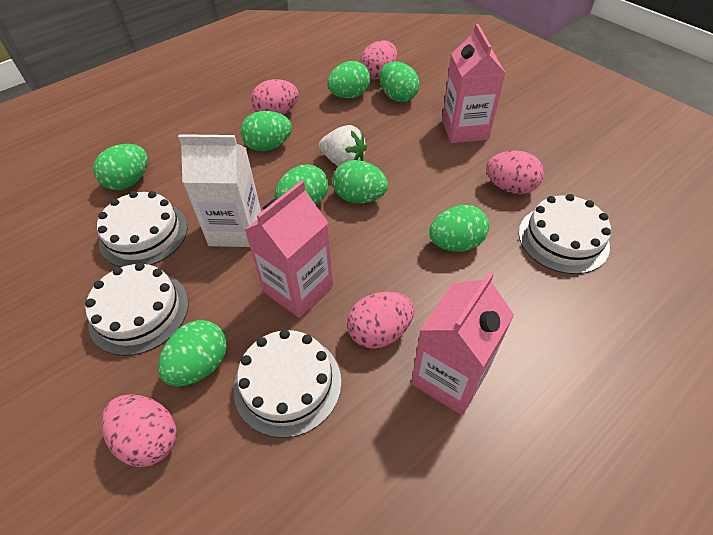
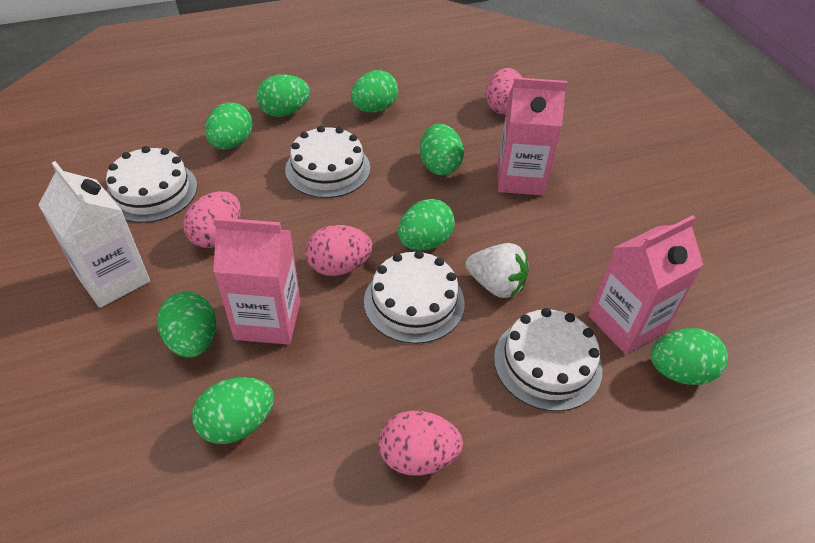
pink egg: 5 -> 4

